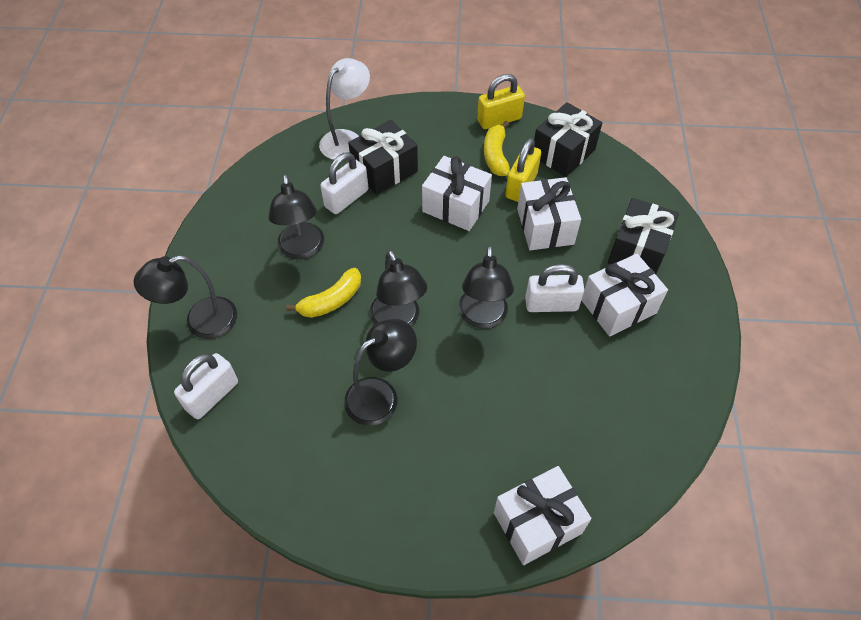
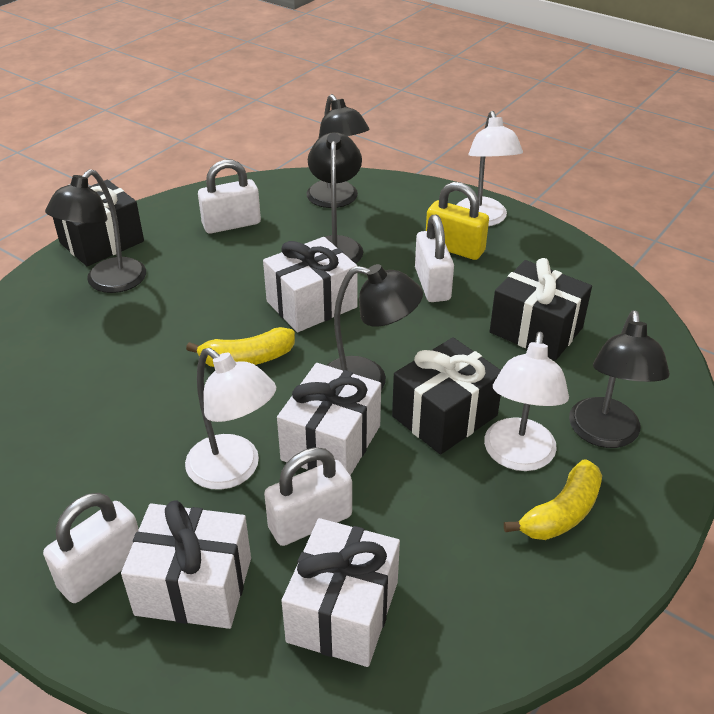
white lamp: 1 -> 3
white padlock: 3 -> 4
yellow padlock: 2 -> 1

